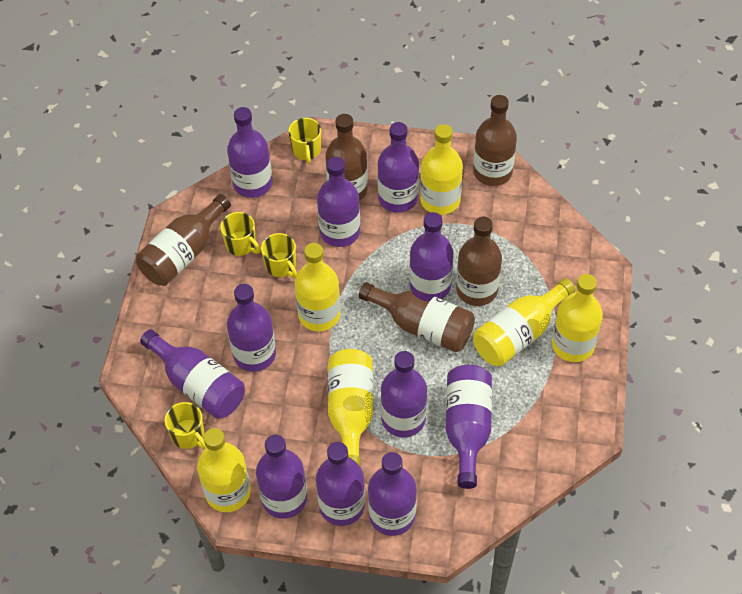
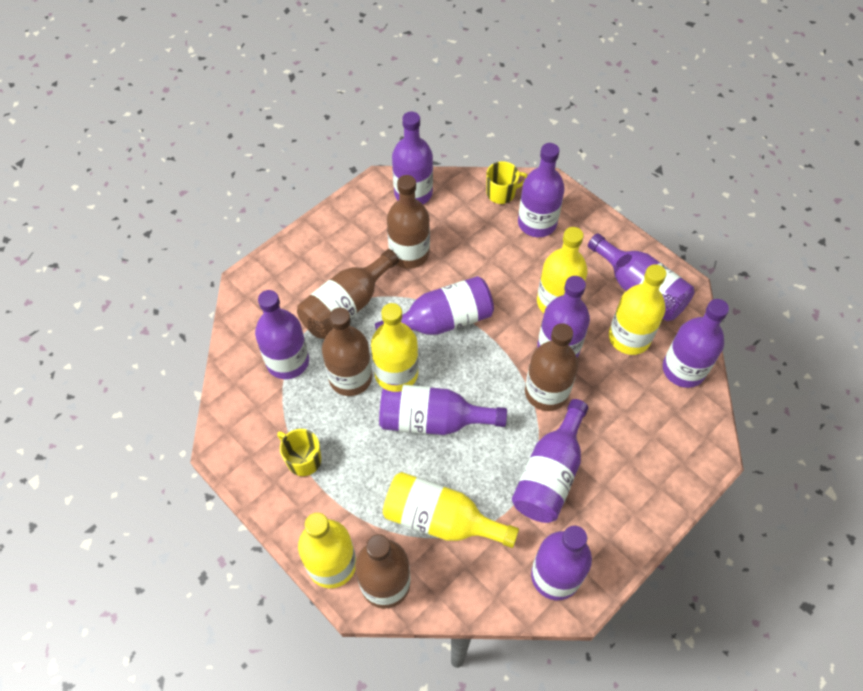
purple bottle: 11 -> 10
yellow bottle: 6 -> 5
yellow mug: 4 -> 2

